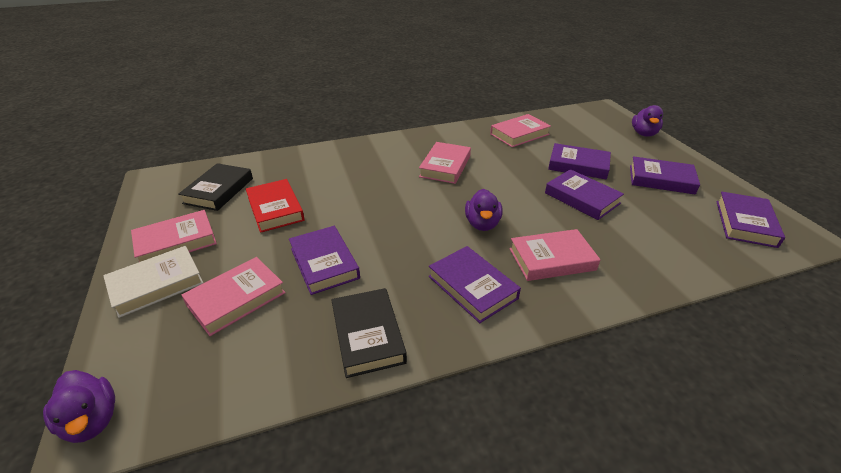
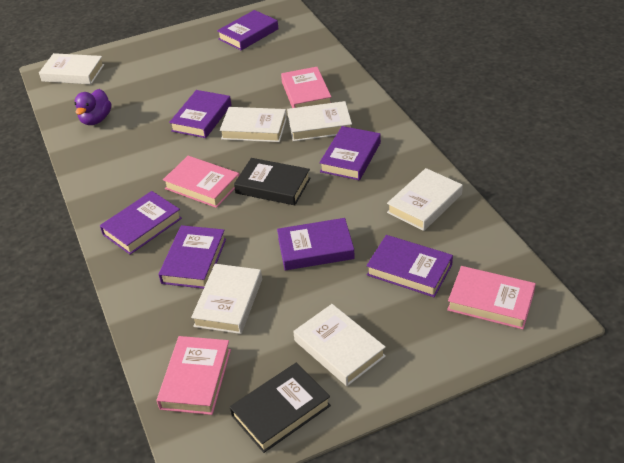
pink book: 5 -> 4
purple book: 6 -> 7
purple duck: 3 -> 1
red book: 1 -> 0
white book: 1 -> 6

